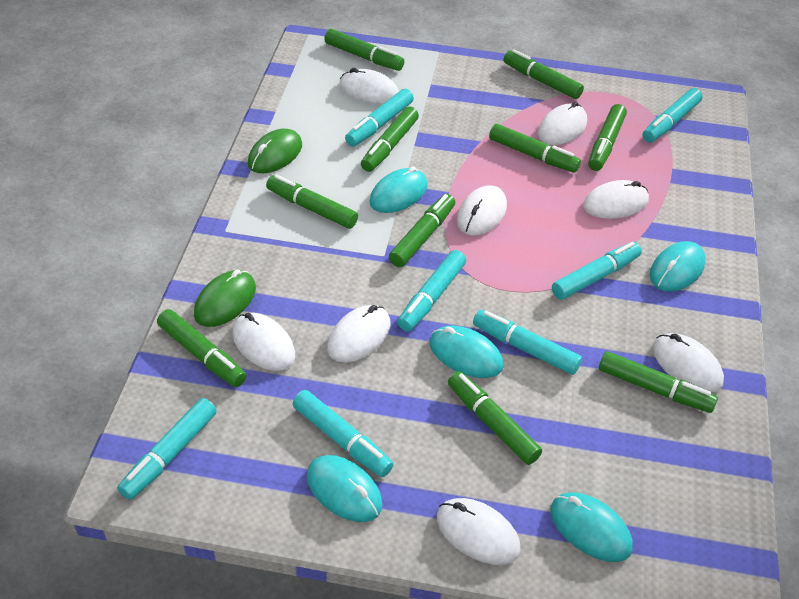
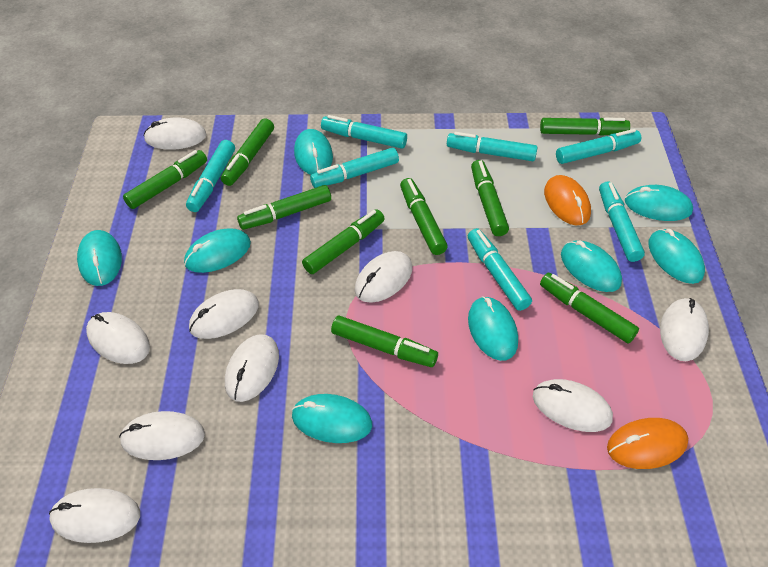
green marker: 10 -> 9
green mouse: 2 -> 0
orange mouse: 0 -> 2
turquoise mouse: 5 -> 8
white mouse: 8 -> 9

